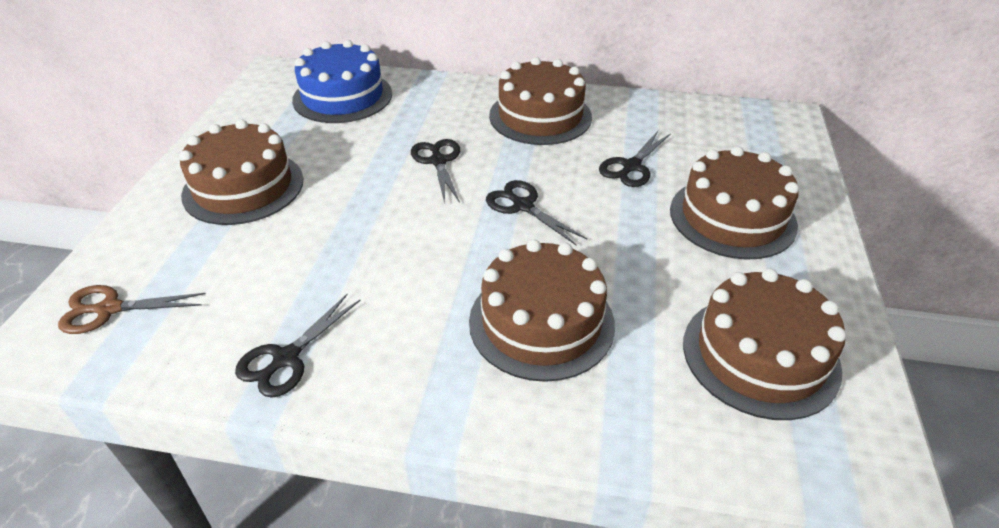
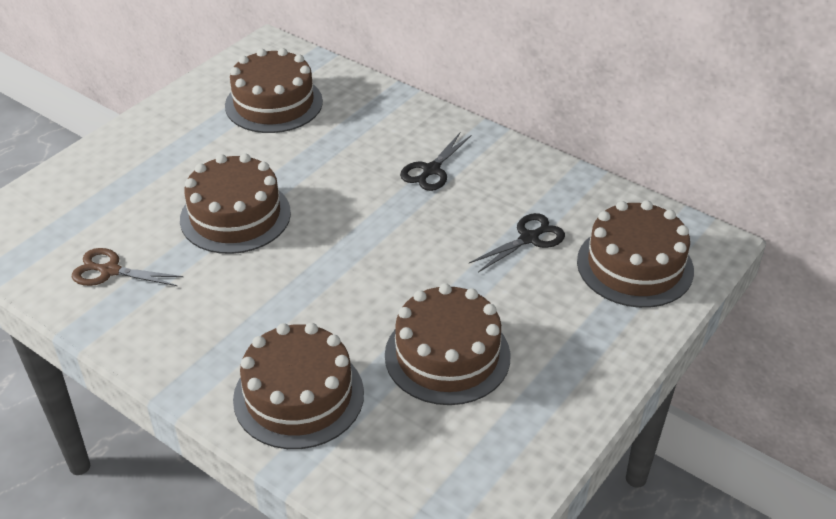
black scissors: 4 -> 2
blue cake: 1 -> 0

